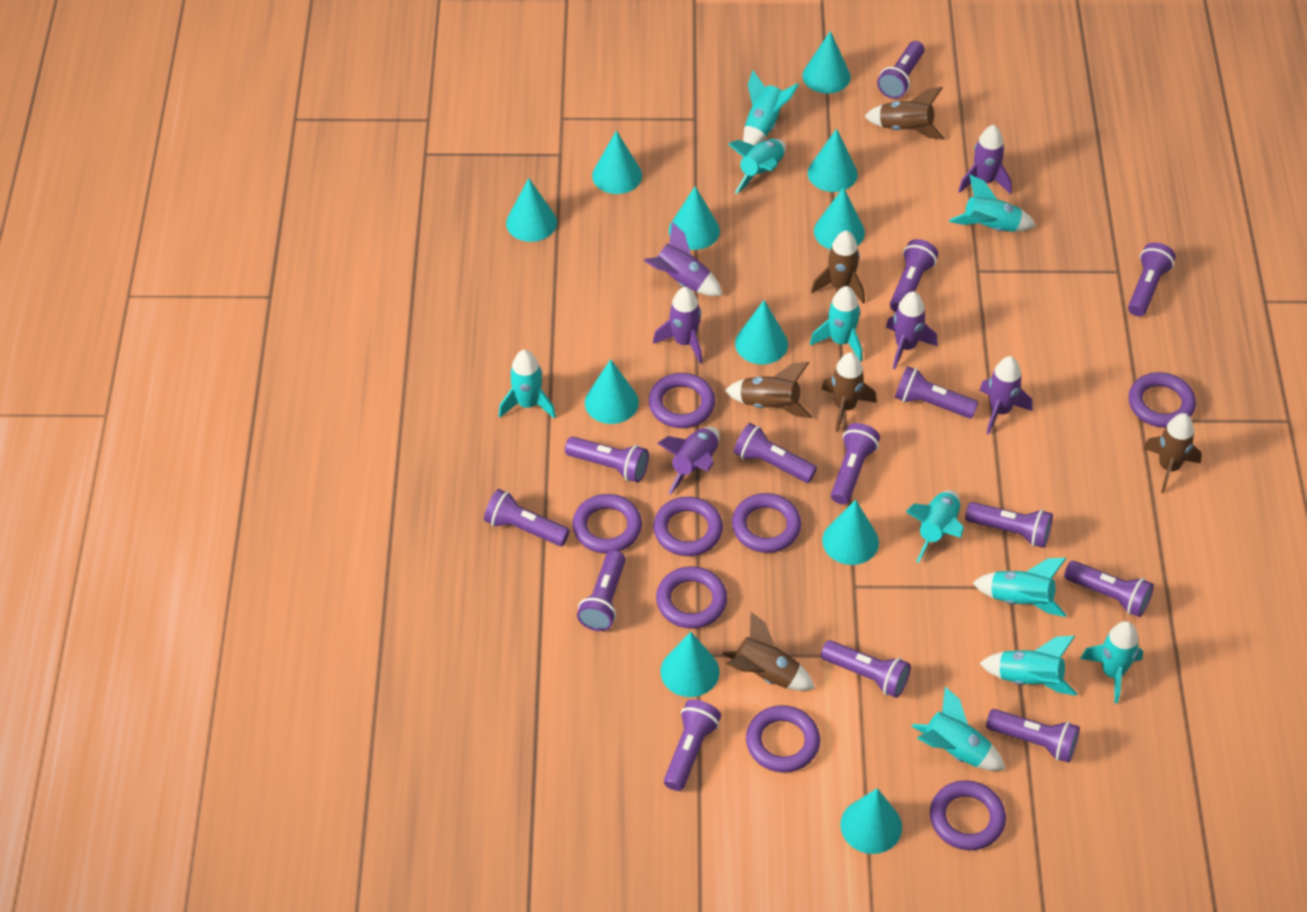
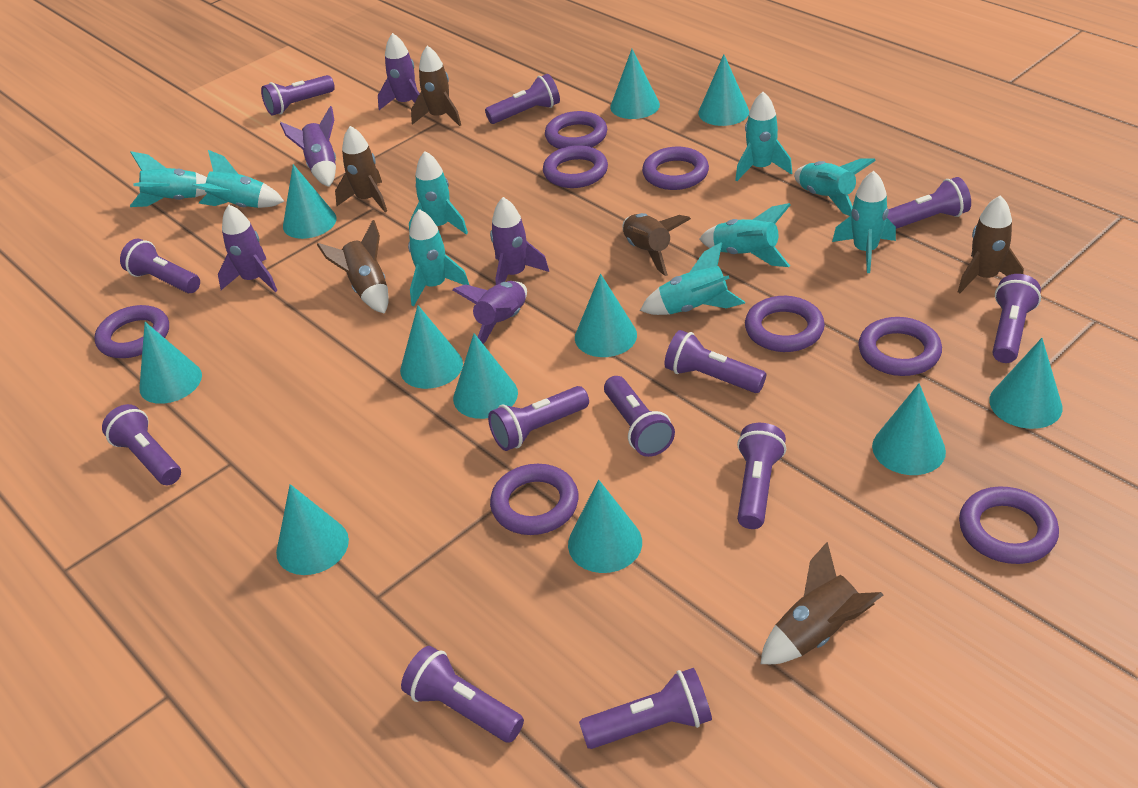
purple flashlight: 14 -> 12
purple rocket: 6 -> 5
turquoise rocket: 10 -> 9

